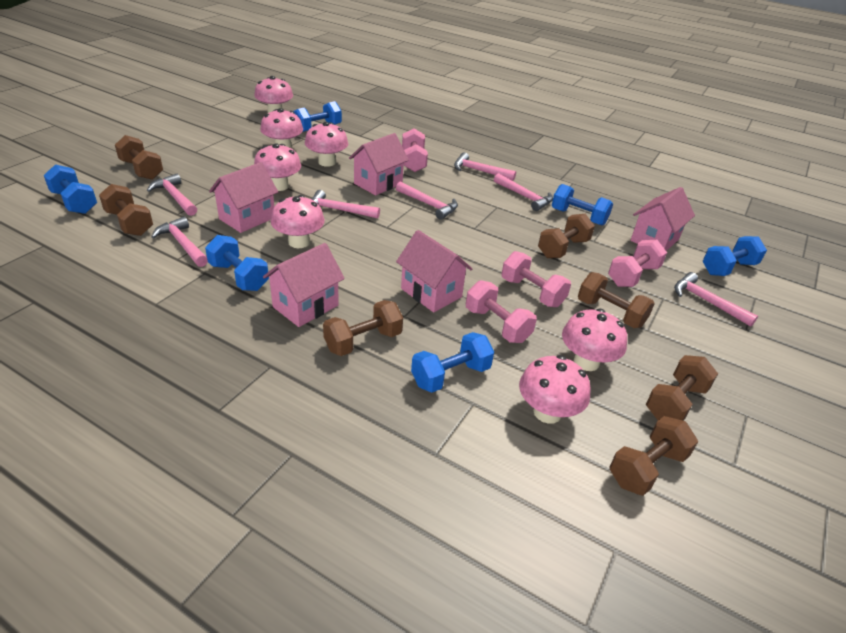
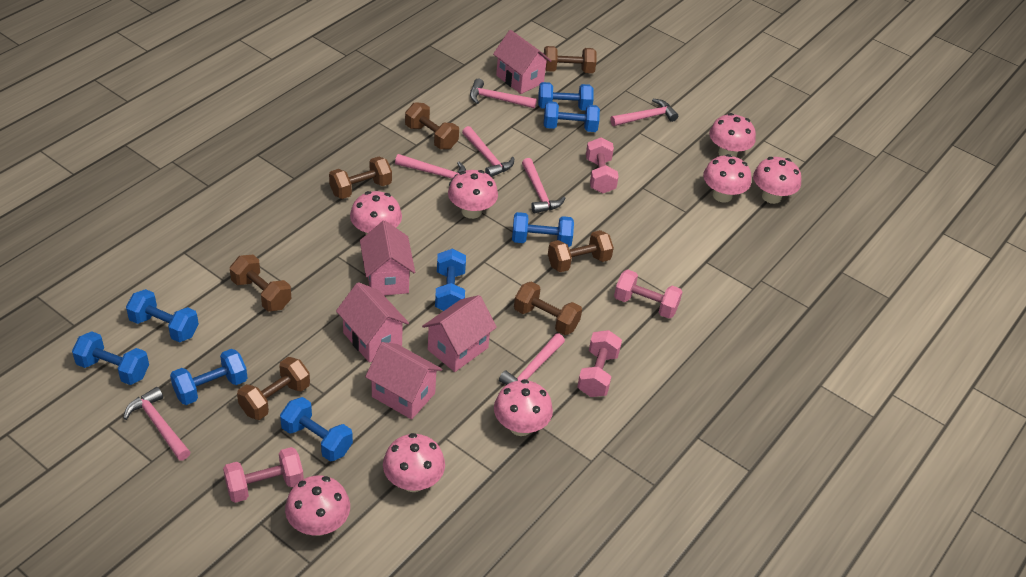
blue dumbbell: 6 -> 8
pink mushroom: 7 -> 8

